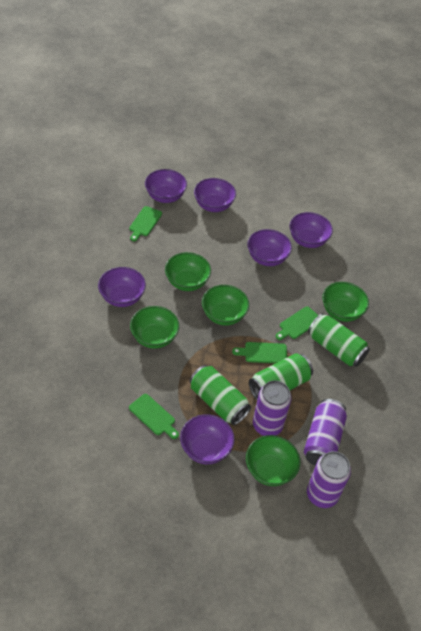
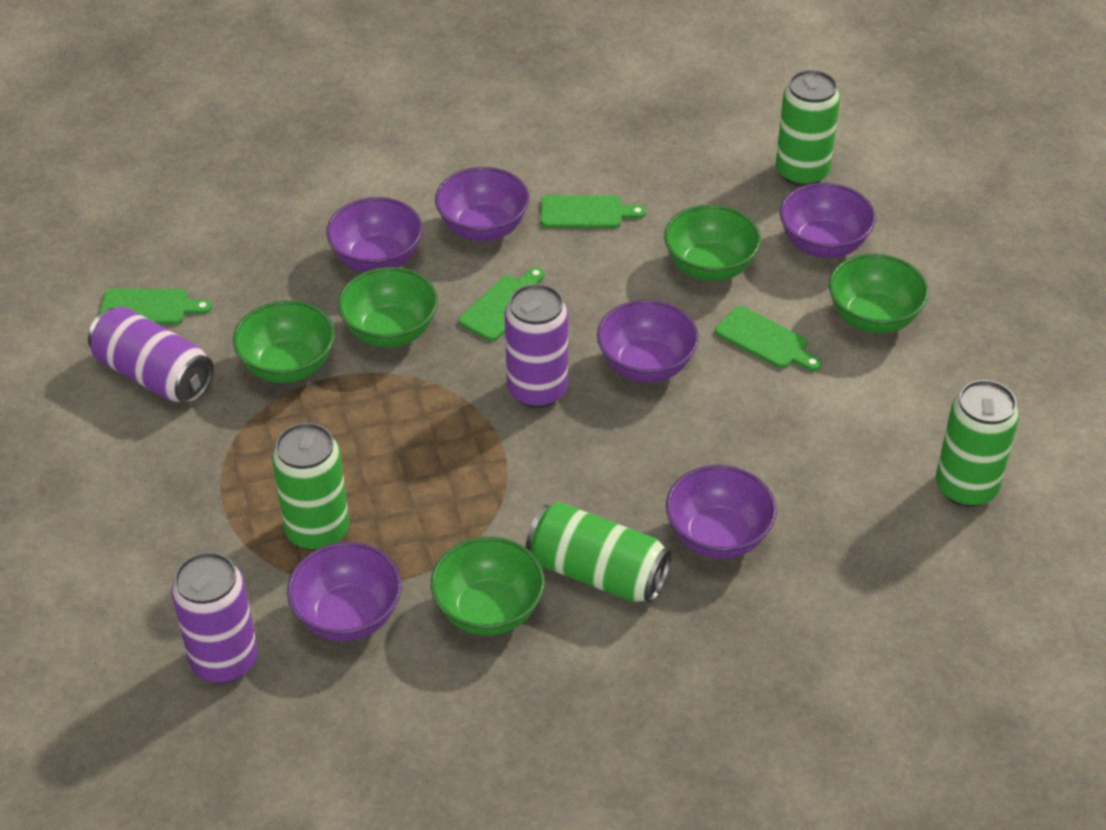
green can: 3 -> 4

